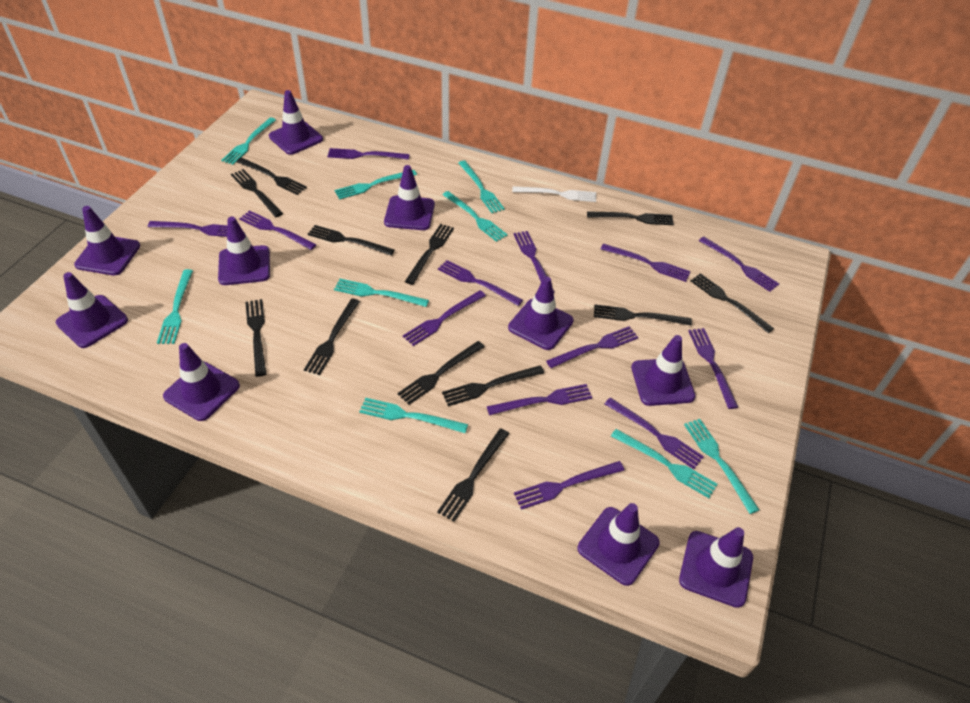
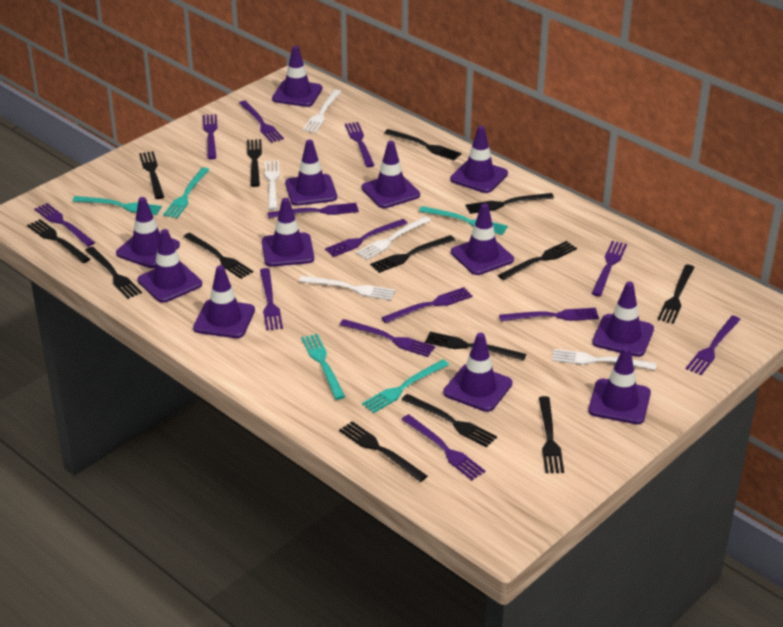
black fork: 12 -> 14
purple traffic cone: 10 -> 12
turquoise fork: 9 -> 5
white fork: 1 -> 5

